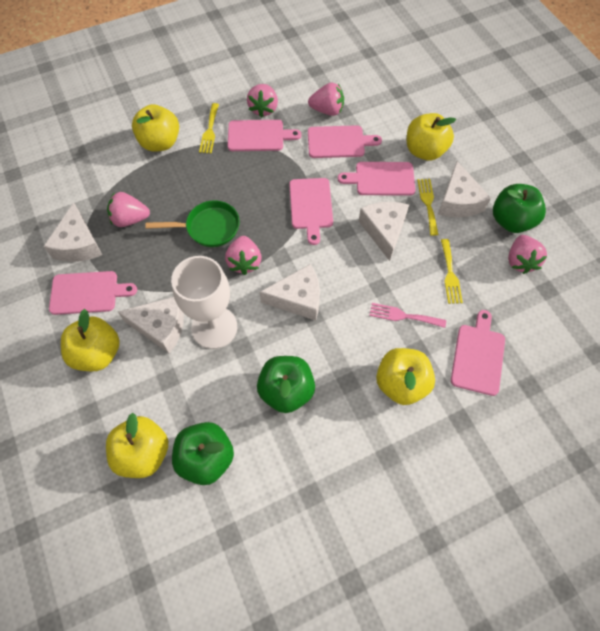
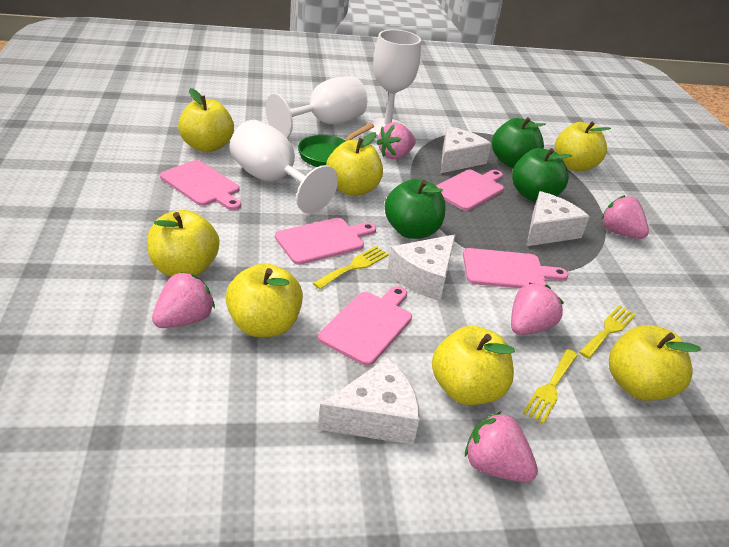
pink cutting board: 6 -> 5
pink fork: 1 -> 0
white cheese: 5 -> 4
white goblet: 1 -> 3
yellow apple: 5 -> 7

